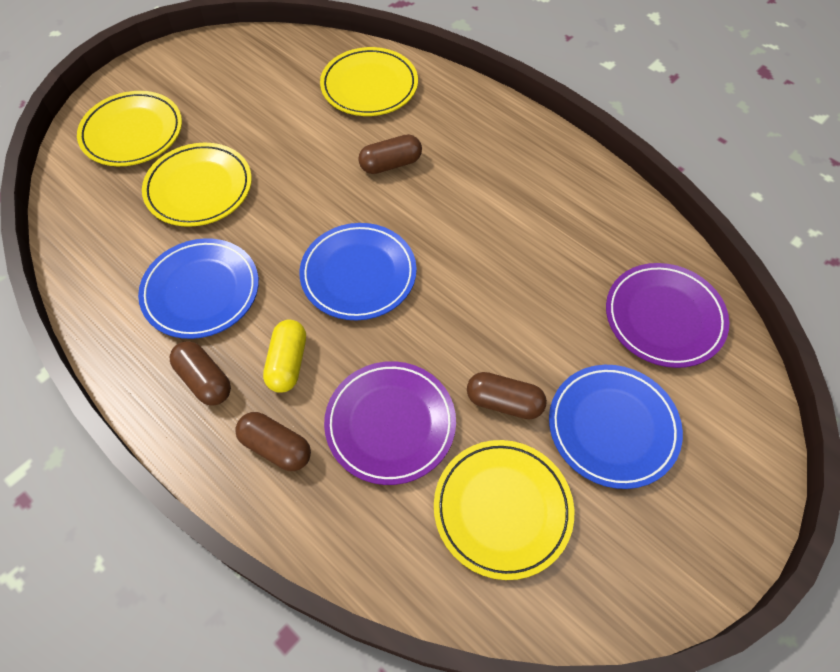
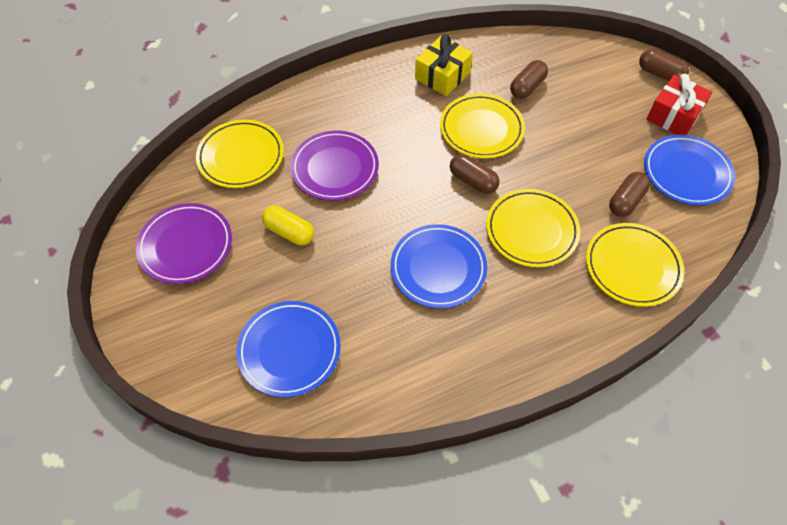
red gift: 0 -> 1
yellow gift: 0 -> 1

